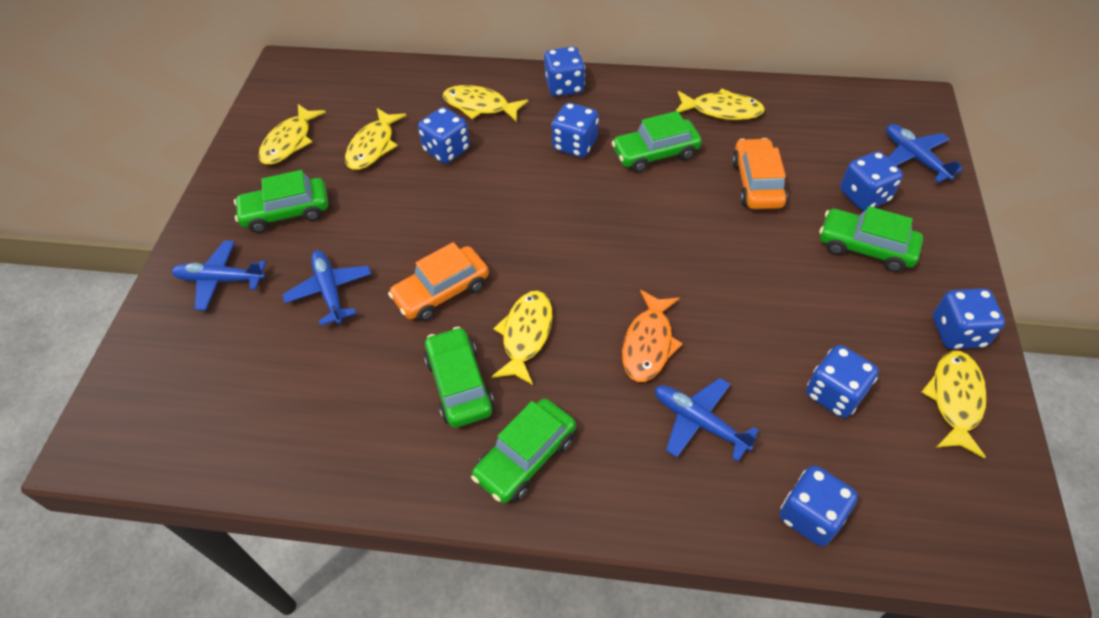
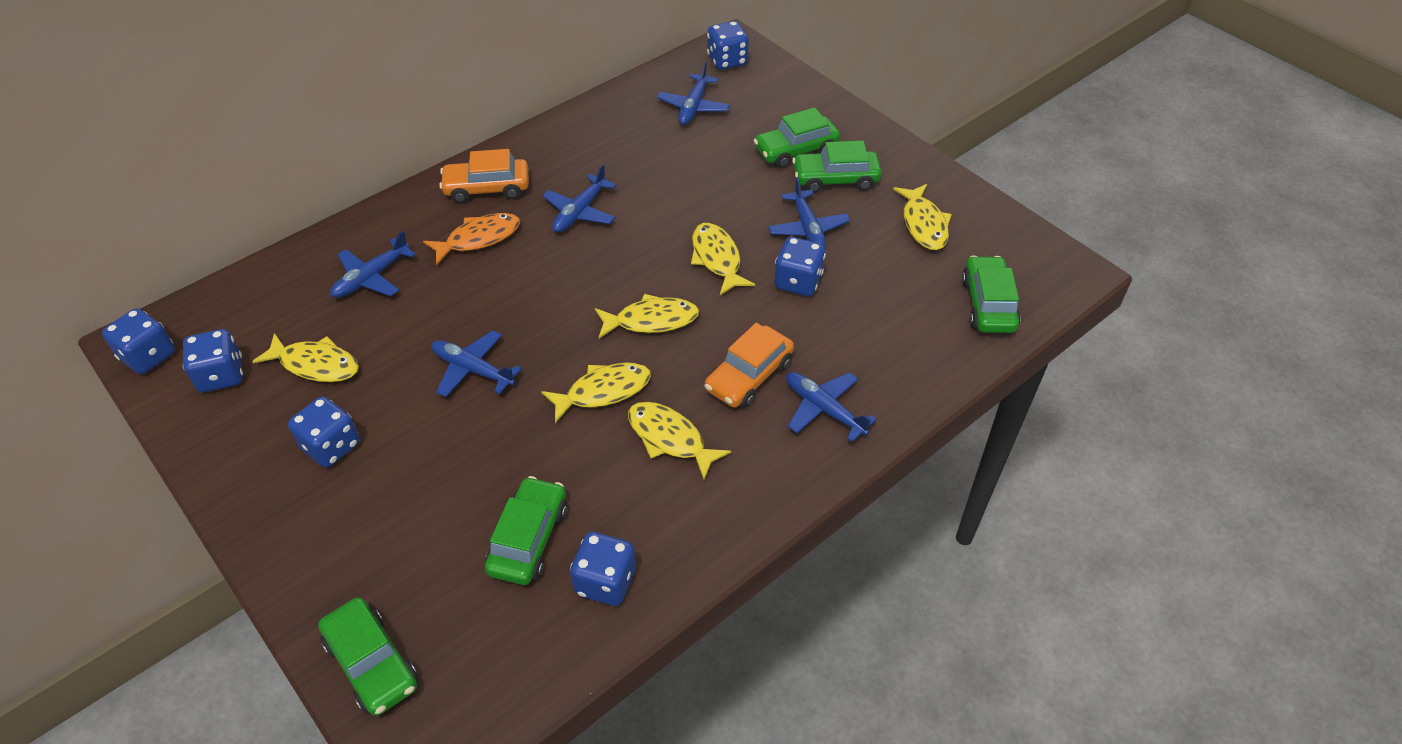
blue dice: 7 -> 6
blue plane: 4 -> 6

